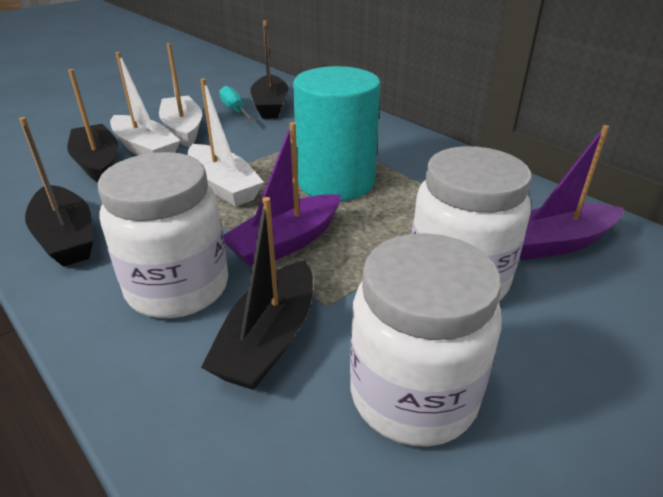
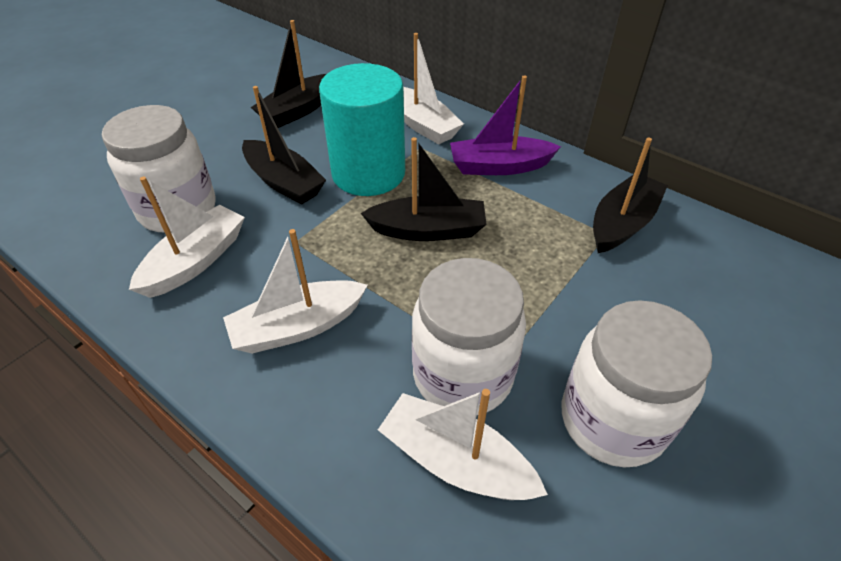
purple boat: 2 -> 1
turquoise screwdriver: 1 -> 0
white boat: 3 -> 4

